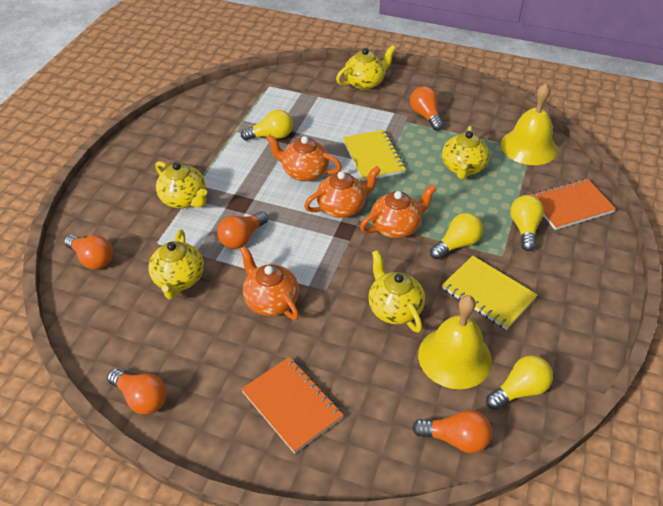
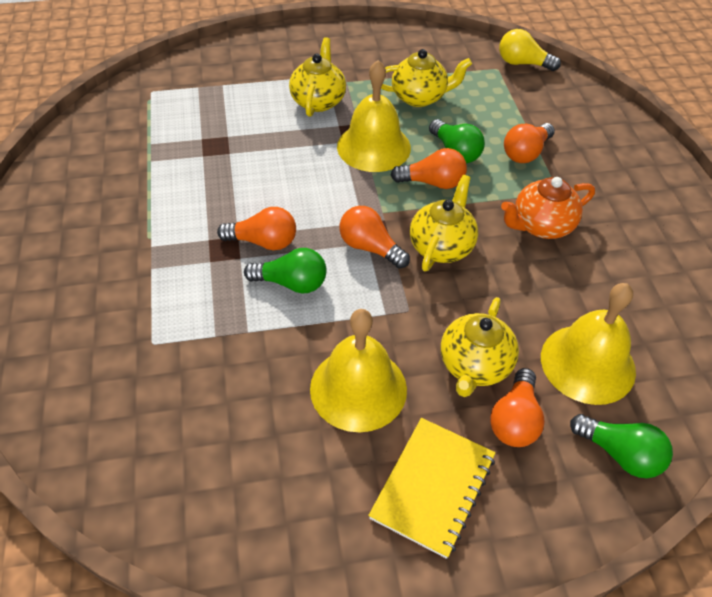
green light bulb: 0 -> 3
orange notebook: 2 -> 0
orange teapot: 4 -> 1
yellow bell: 2 -> 3
yellow light bulb: 4 -> 1
yellow notebook: 2 -> 1
yellow teapot: 5 -> 4

